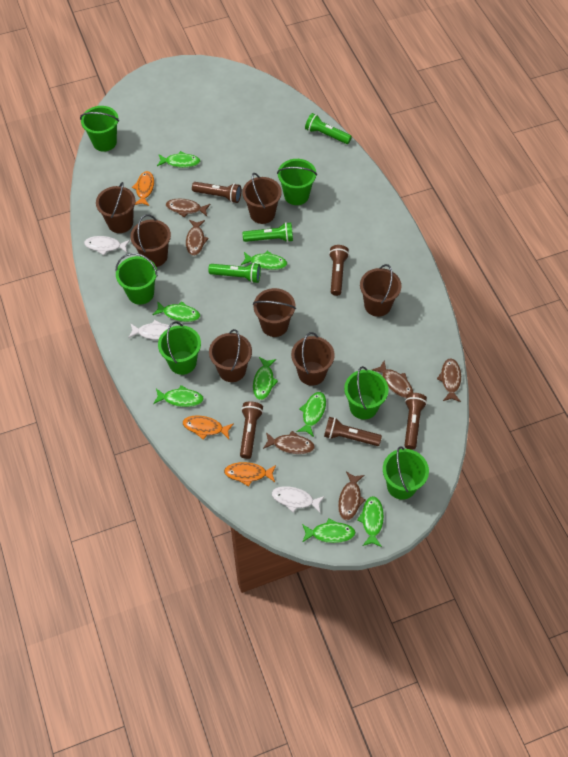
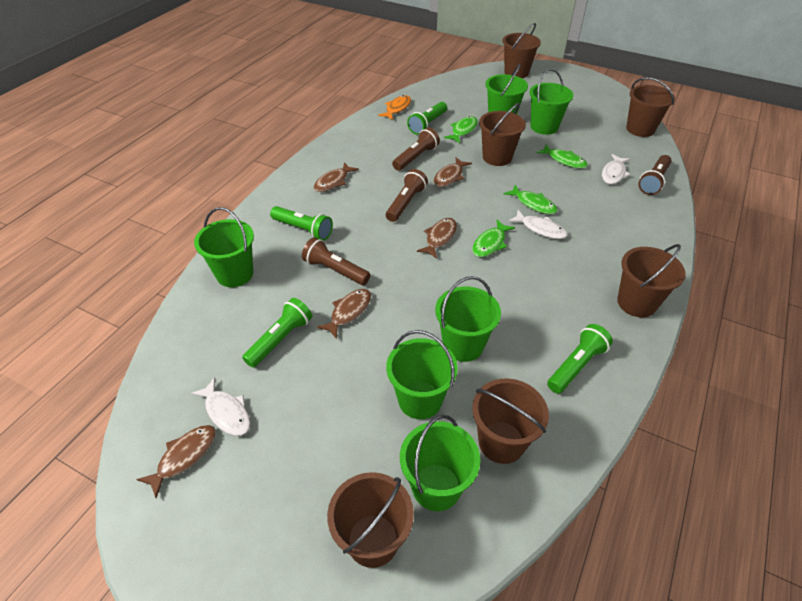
brown bucket: 7 -> 6
brown fish: 6 -> 5
brown flashlight: 5 -> 4
green fish: 8 -> 4
green flashlight: 3 -> 4
orange fish: 3 -> 1

